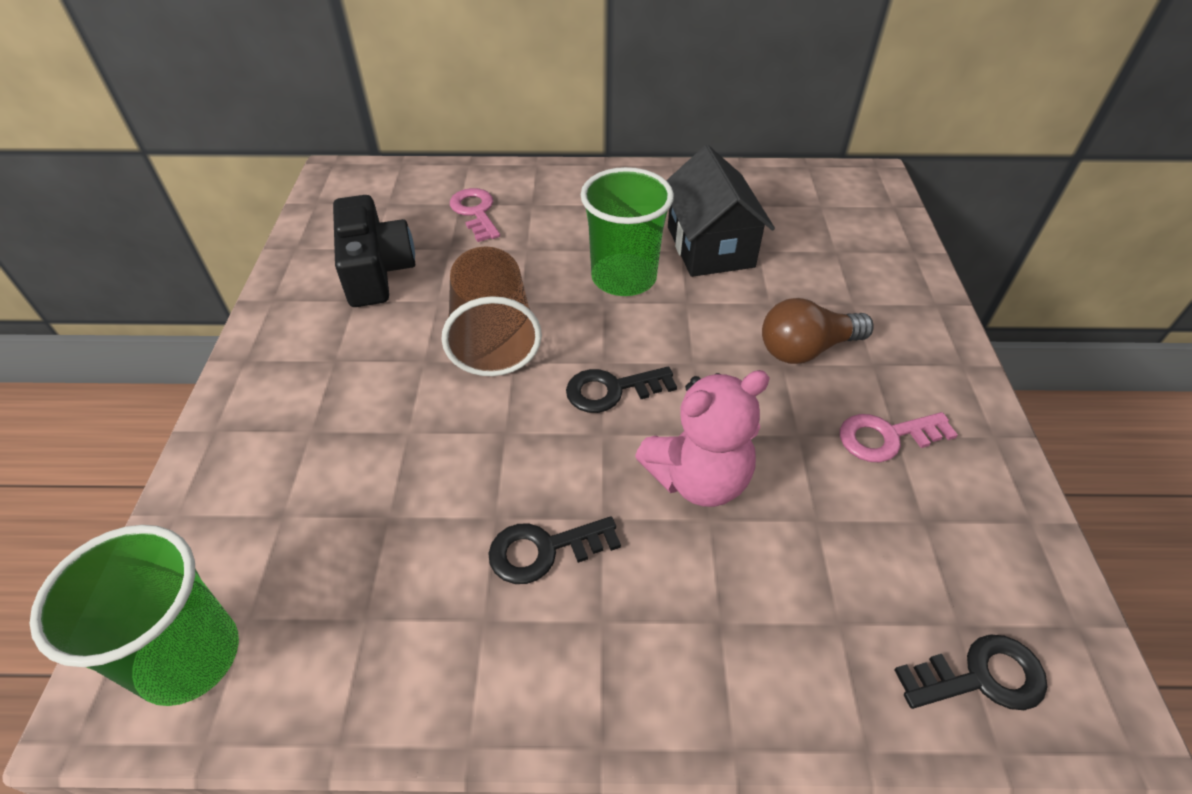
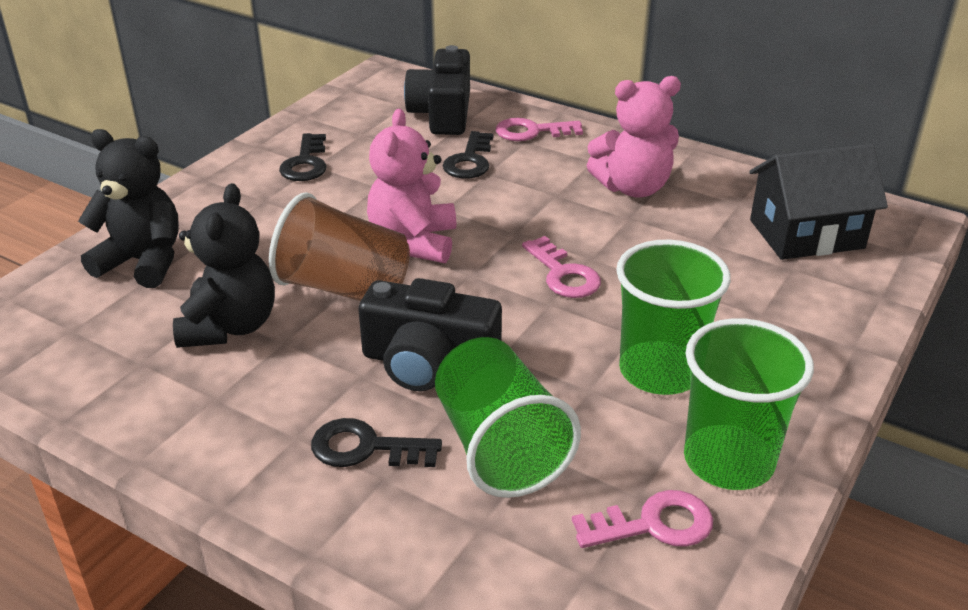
black camera: 1 -> 2
black teddy bear: 0 -> 2
brown light bulb: 1 -> 0
green cup: 2 -> 3
pink key: 2 -> 3
pink teddy bear: 1 -> 2

